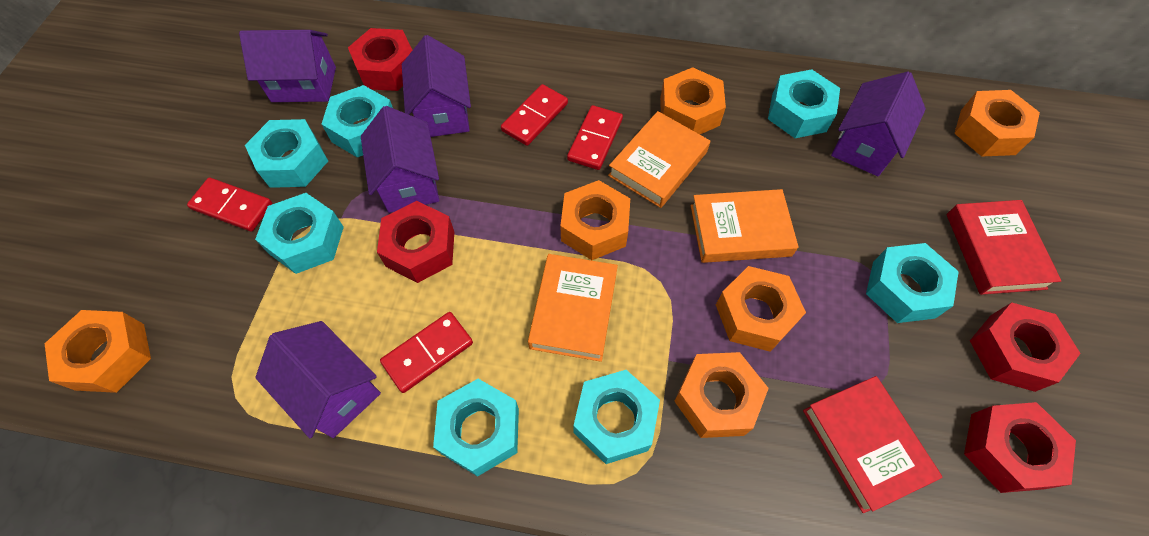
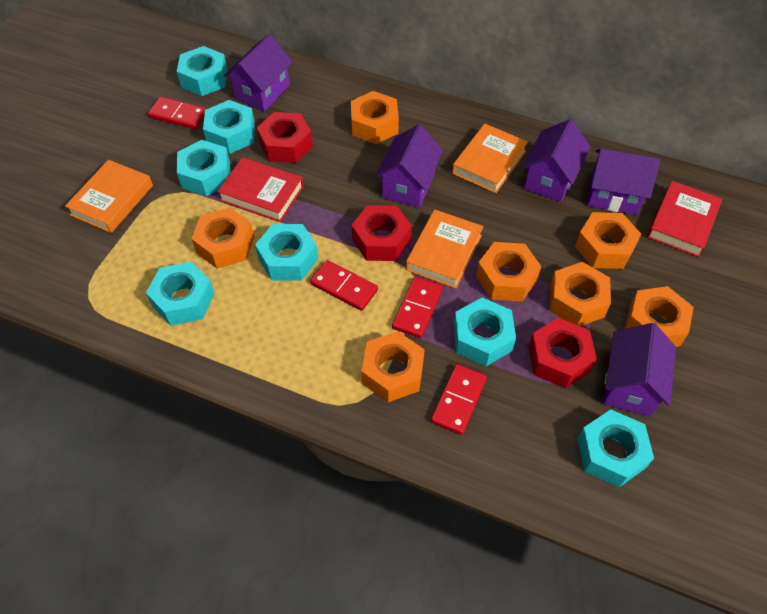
orange nut: 6 -> 7
red nut: 4 -> 3

